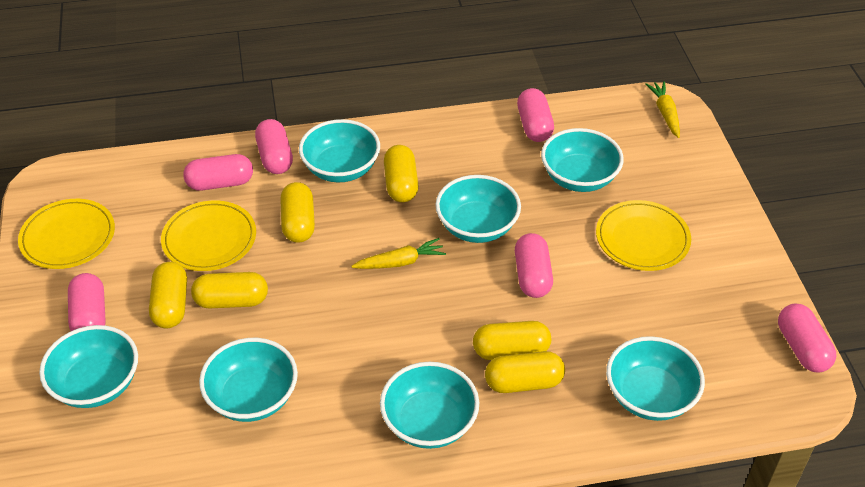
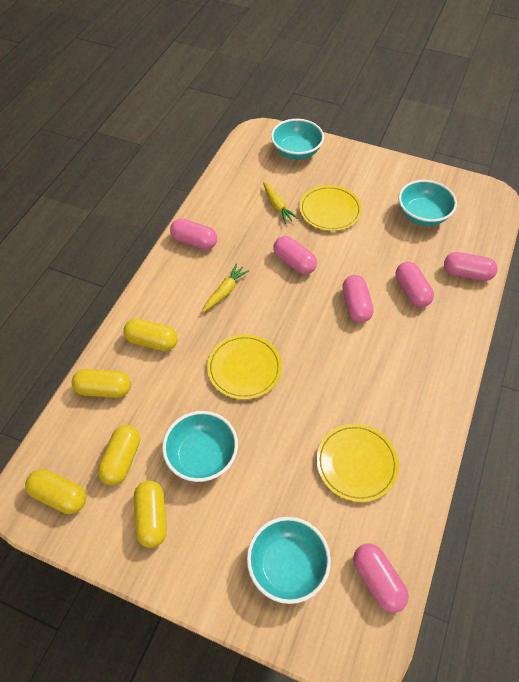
turquoise bowl: 7 -> 4
yellow capsule: 6 -> 5

